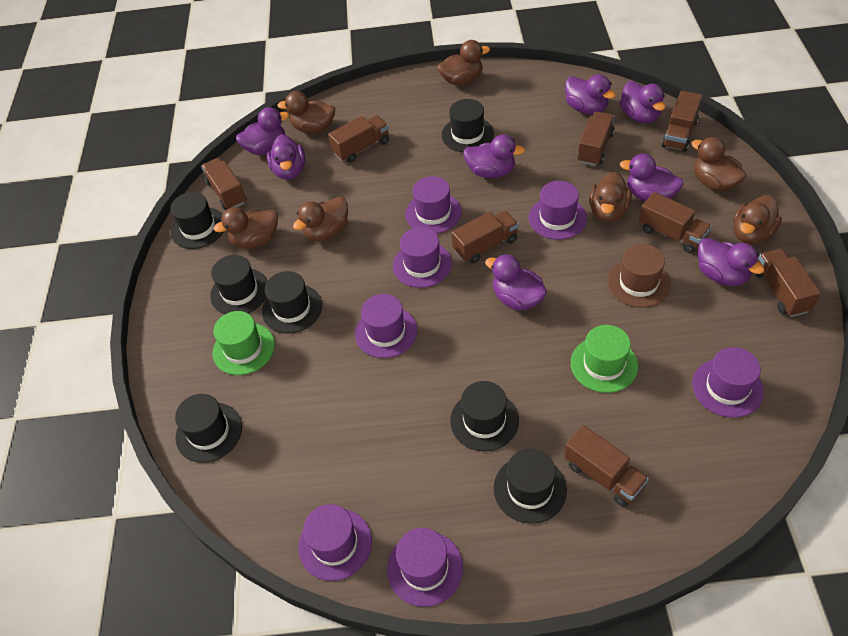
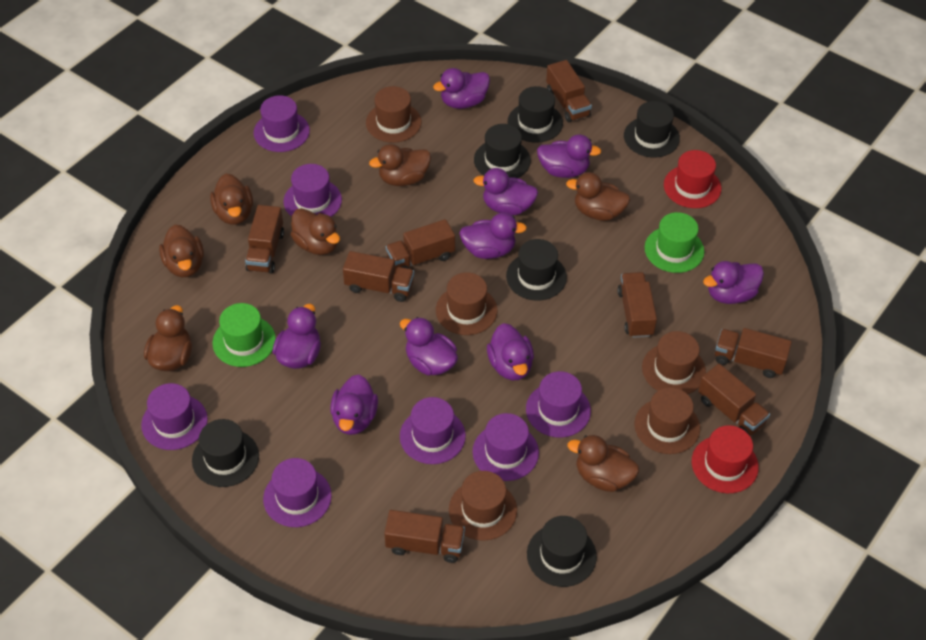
black hat: 7 -> 6
brown hat: 1 -> 5
purple duck: 8 -> 9
red hat: 0 -> 2

